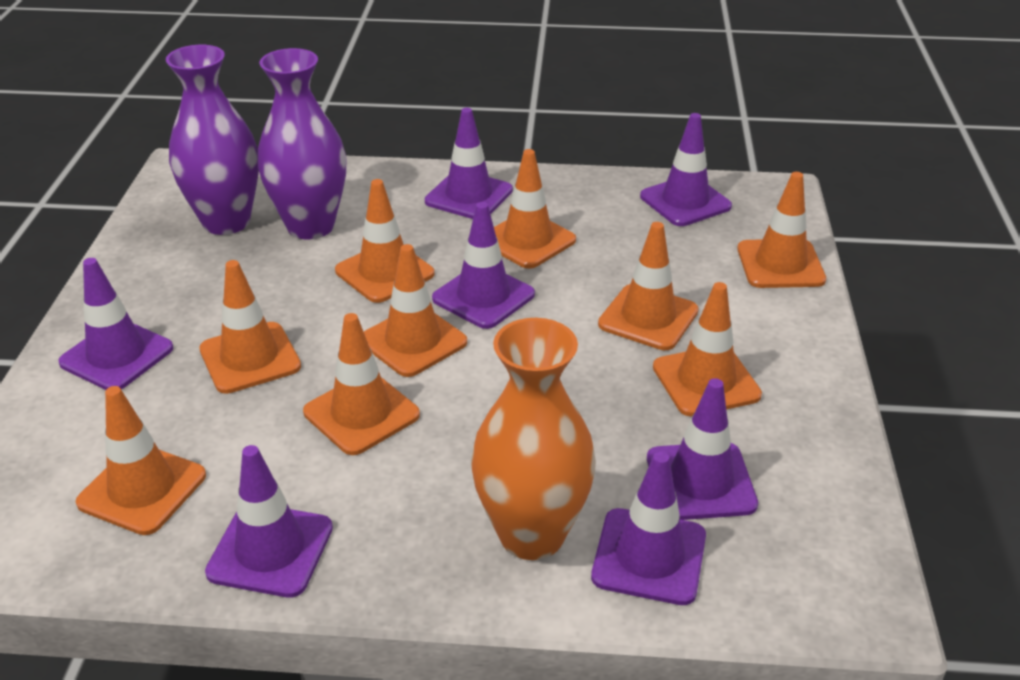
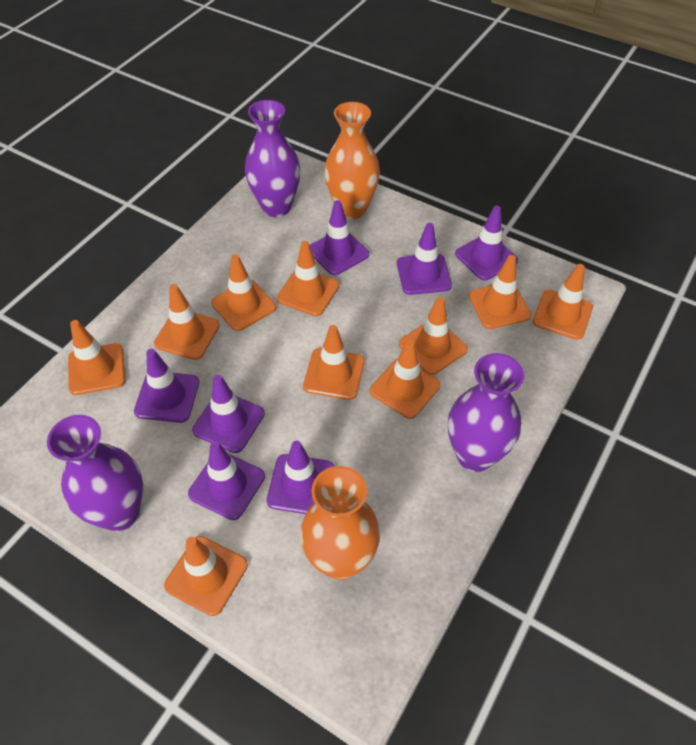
orange traffic cone: 9 -> 10
orange vase: 1 -> 2
purple vase: 2 -> 3

